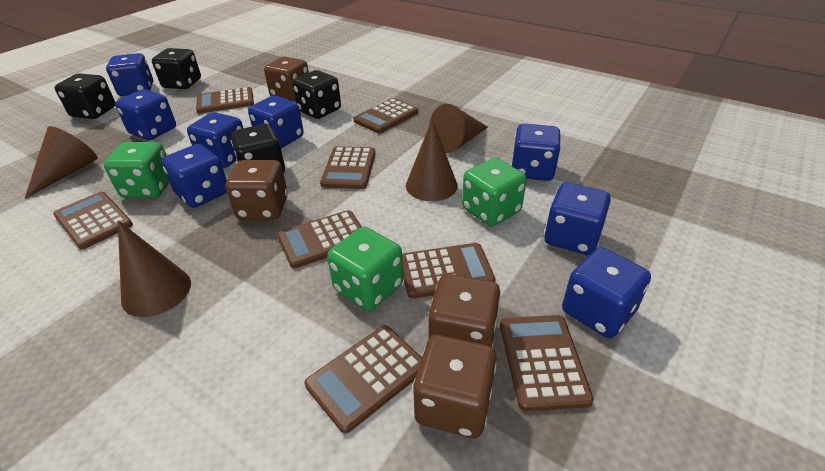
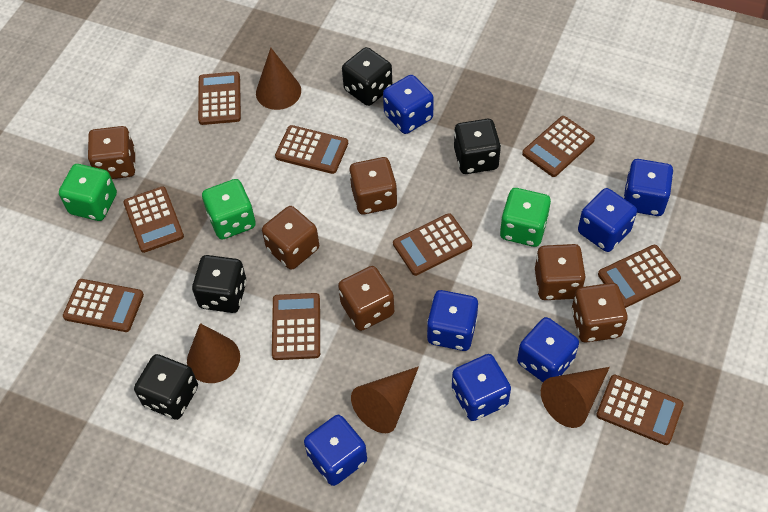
blue dice: 8 -> 7
brown calculator: 8 -> 9
brown dice: 4 -> 6

